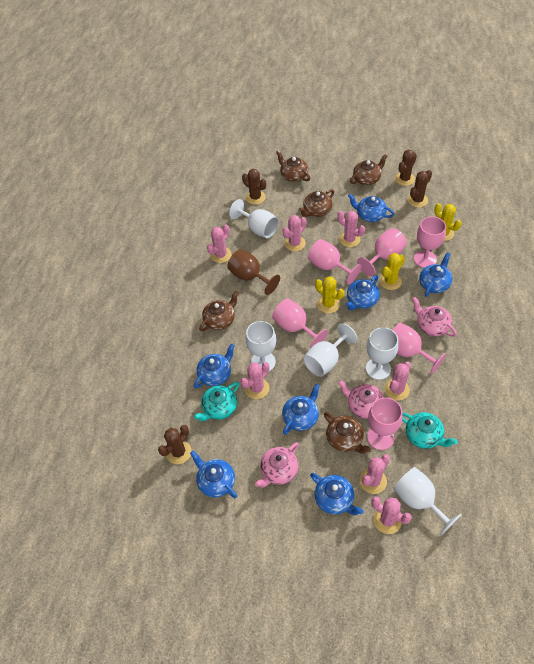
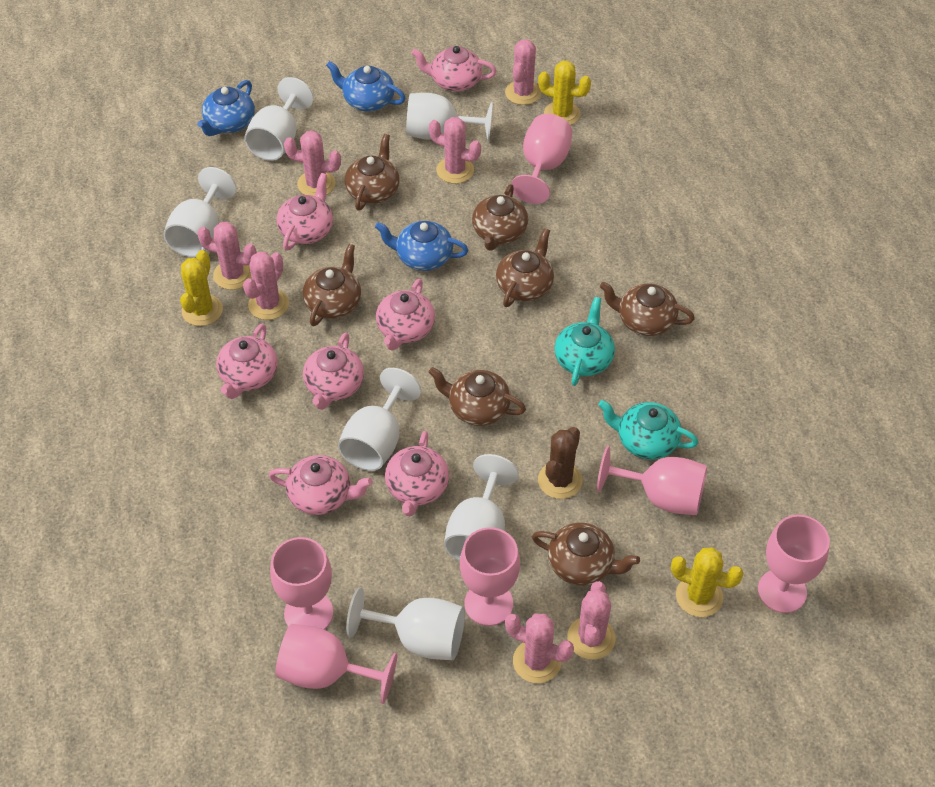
blue teapot: 7 -> 3
brown cactus: 4 -> 1
brown goblet: 1 -> 0
brown teapot: 5 -> 7
pink teapot: 3 -> 7
white goblet: 5 -> 6

